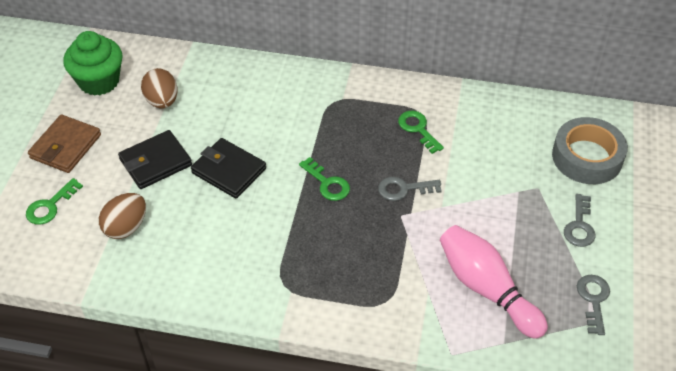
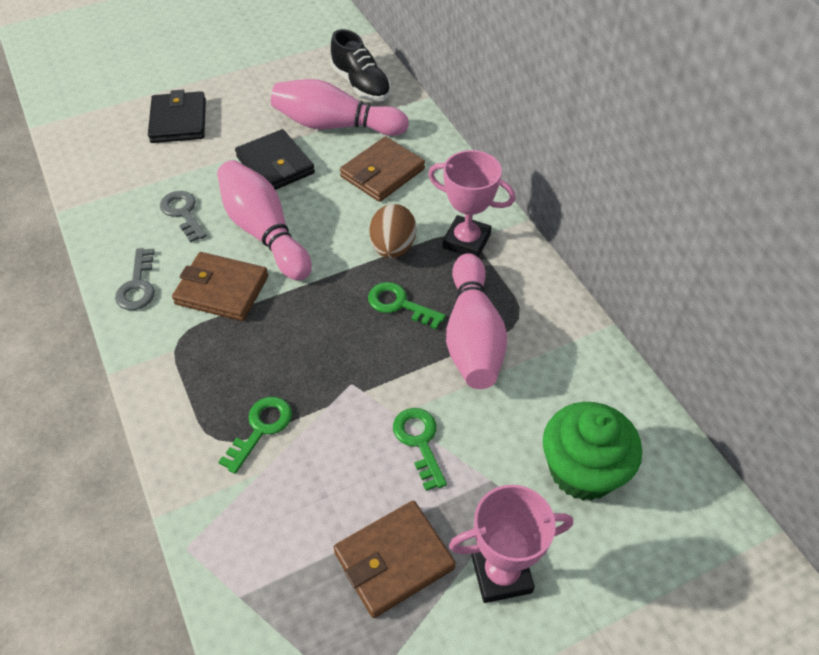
black shoe: 0 -> 1
brown egg: 2 -> 1
brown wallet: 1 -> 3
grey key: 3 -> 2
grey tape: 1 -> 0
pink bowling pin: 1 -> 3
pink trophy: 0 -> 2

